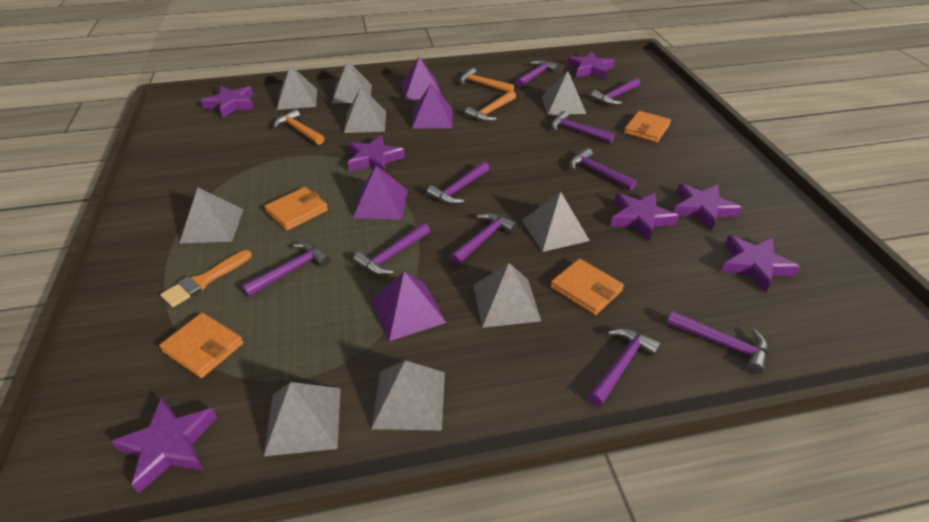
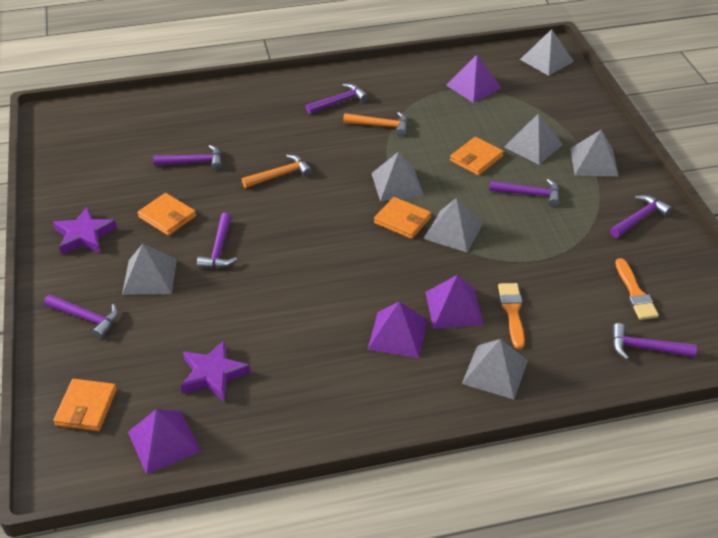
grey pyramid: 9 -> 7
orange brush: 1 -> 2
orange hammer: 3 -> 2
purple hammer: 10 -> 7
purple star: 7 -> 2

